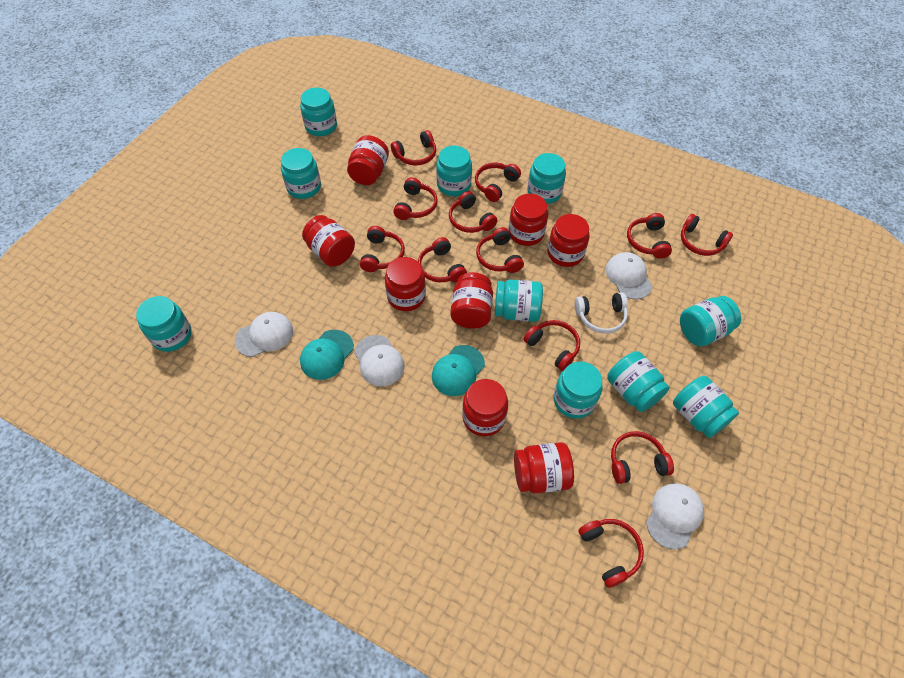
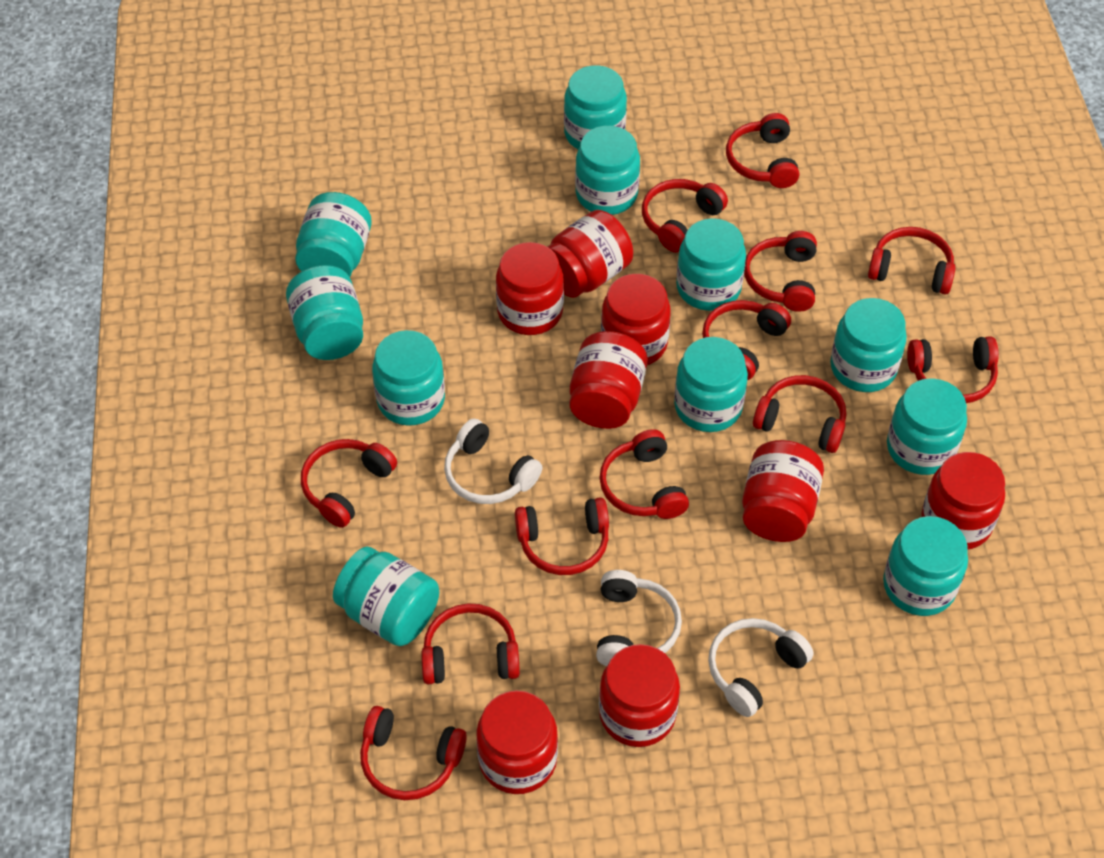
turquoise cap: 2 -> 0
turquoise jar: 10 -> 11
white cap: 4 -> 0
white headphones: 1 -> 3

